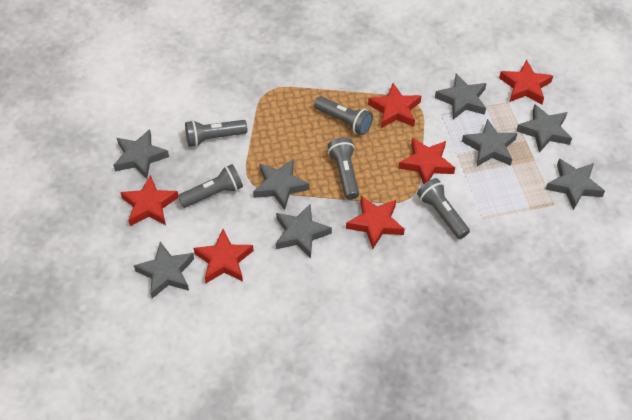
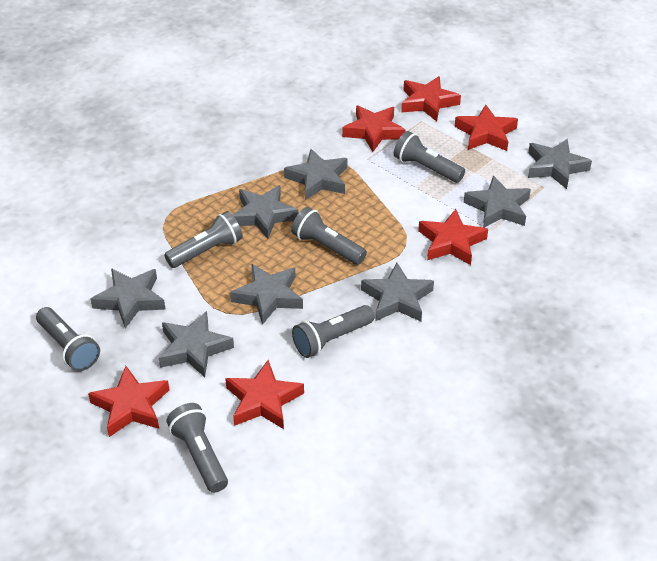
grey flashlight: 5 -> 6

